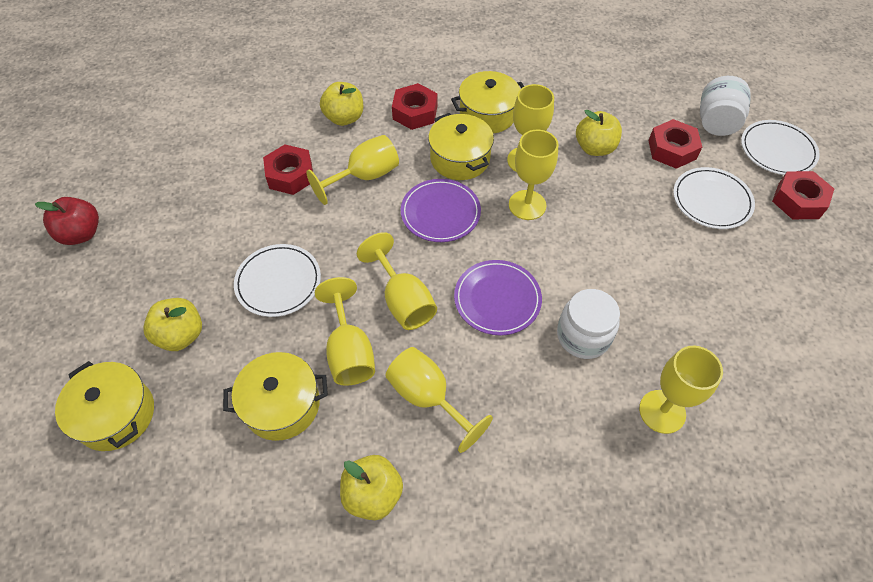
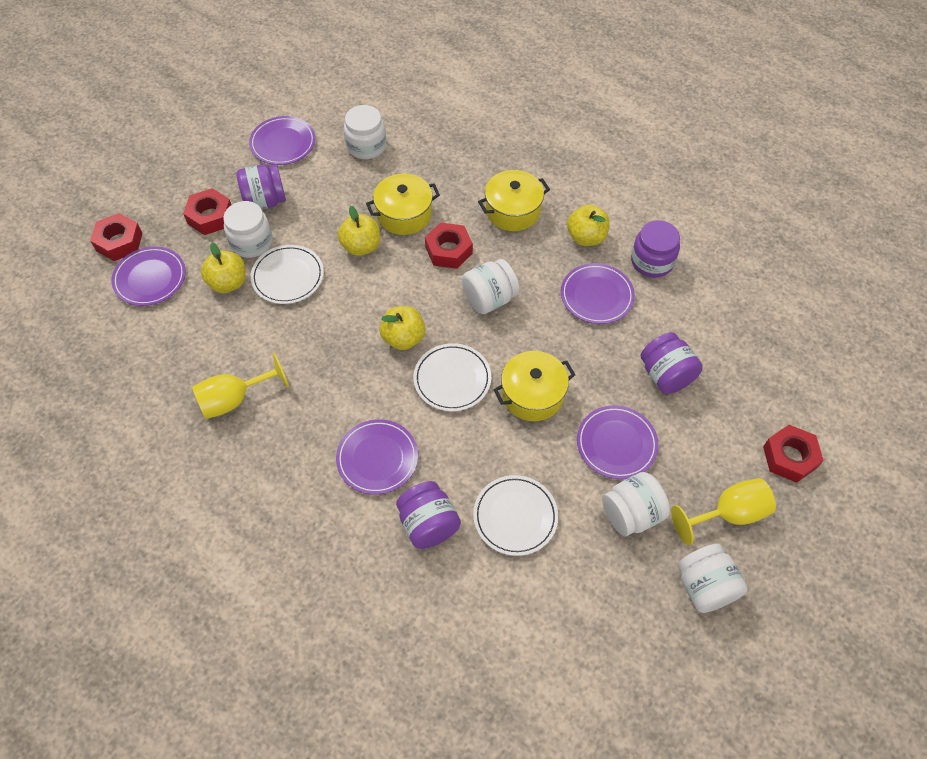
purple jar: 0 -> 4
purple plate: 2 -> 5
red apple: 1 -> 0
white jar: 2 -> 5
yellow goblet: 7 -> 2
yellow pot: 4 -> 3

